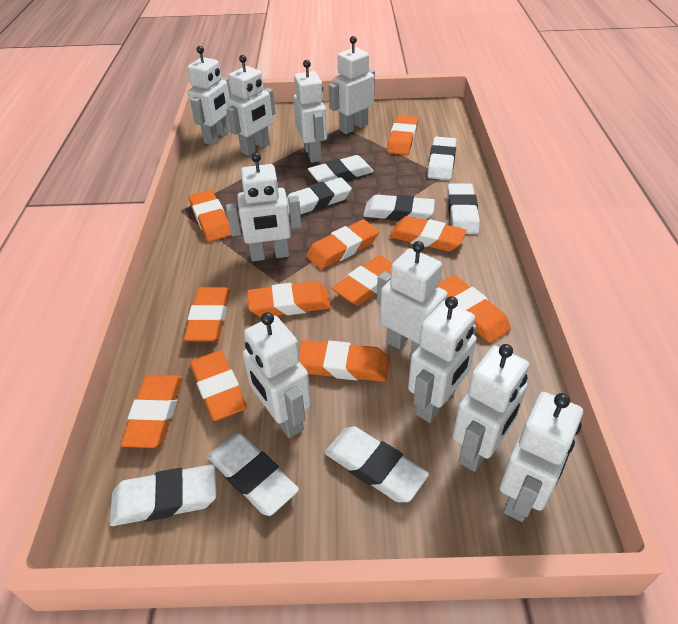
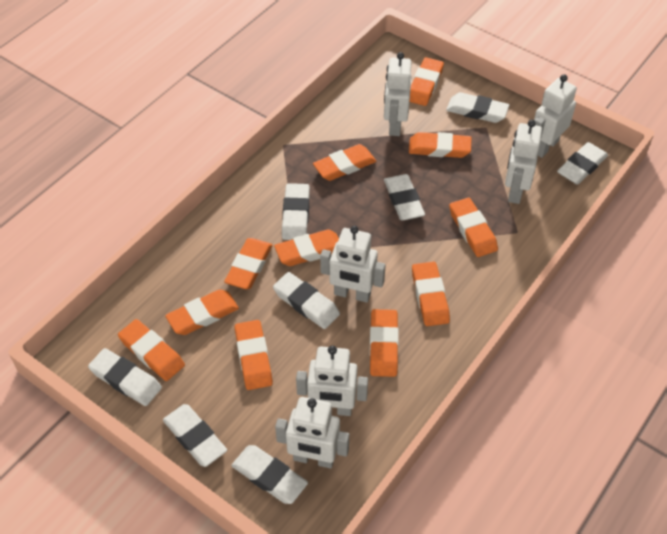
white robot: 10 -> 6

